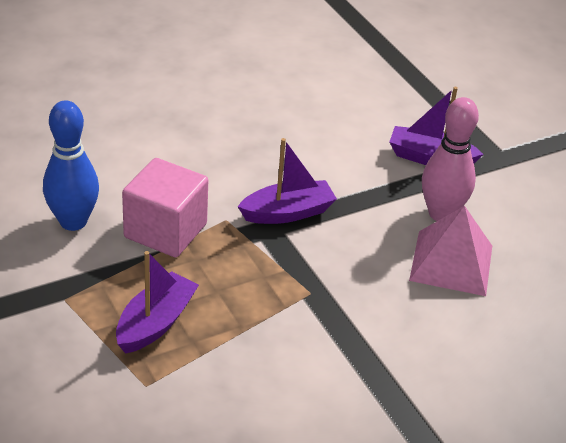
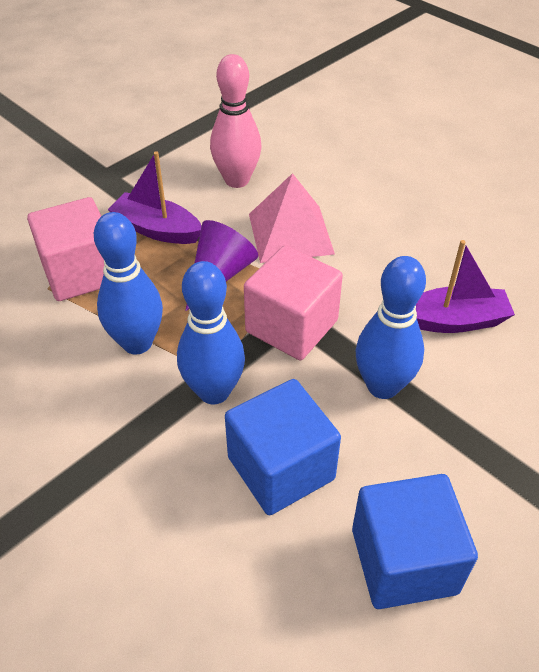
blue bowling pin: 1 -> 3
blue cube: 0 -> 2
pink cube: 1 -> 2
purple boat: 3 -> 2
purple cone: 0 -> 1

